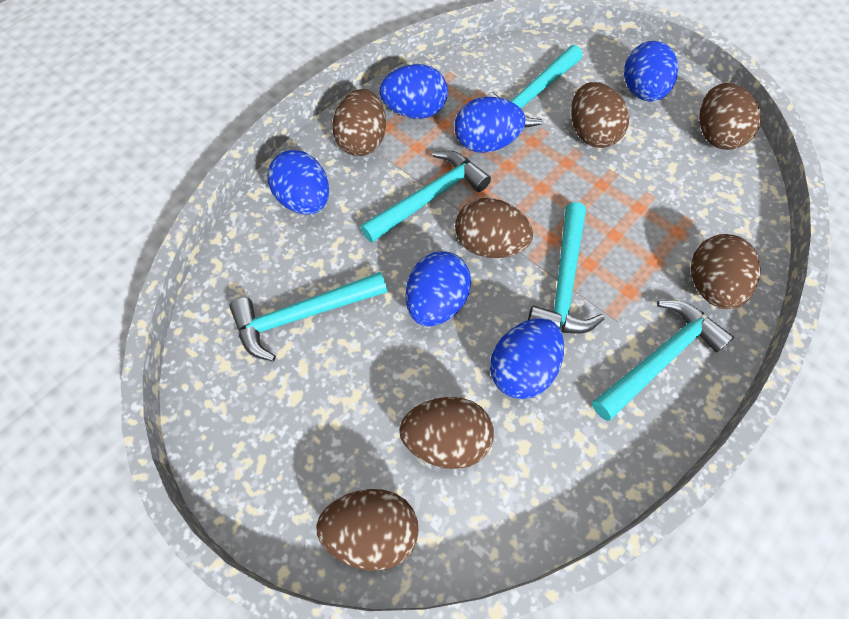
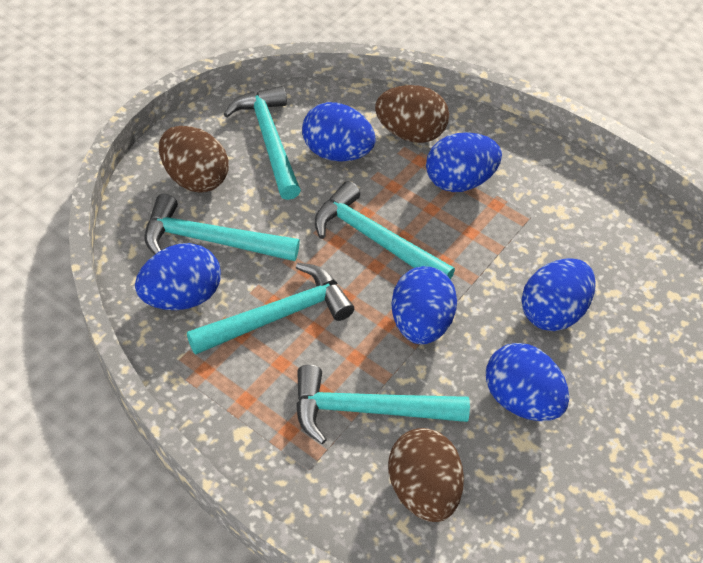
brown egg: 7 -> 3

